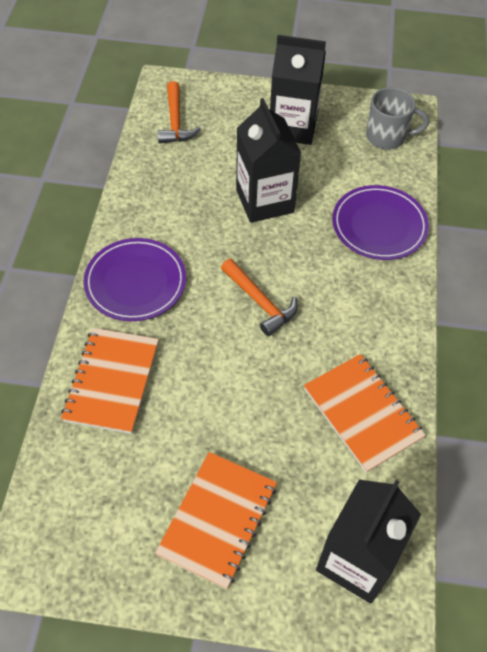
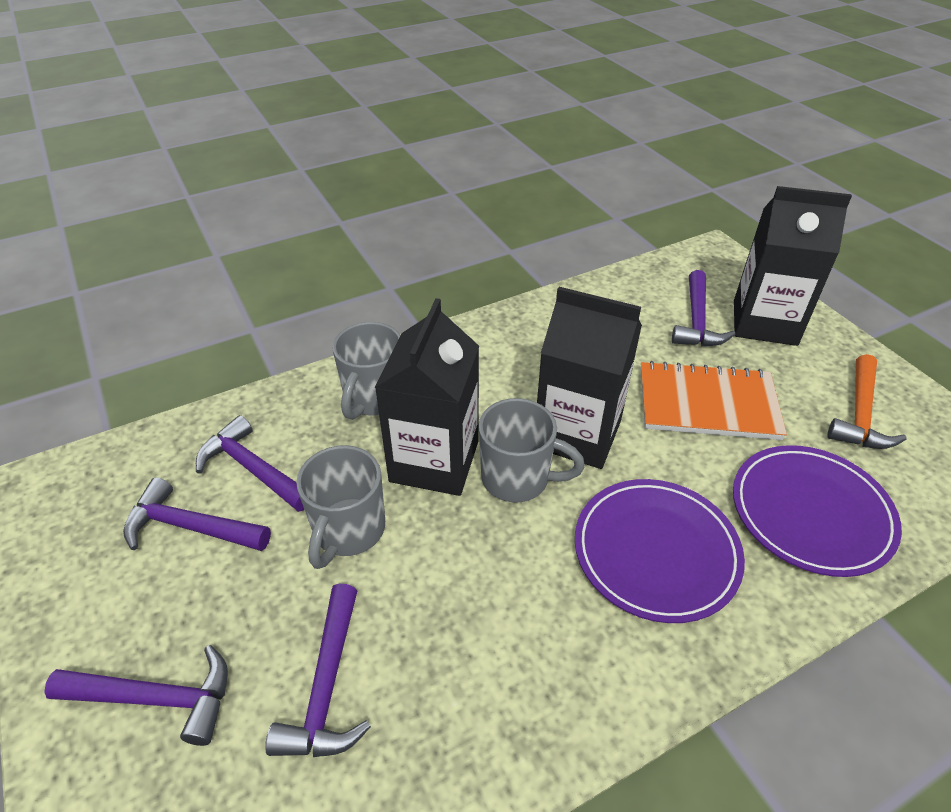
grey mug: 1 -> 3
orange hammer: 2 -> 1
orange notebook: 3 -> 1
purple hammer: 0 -> 5

